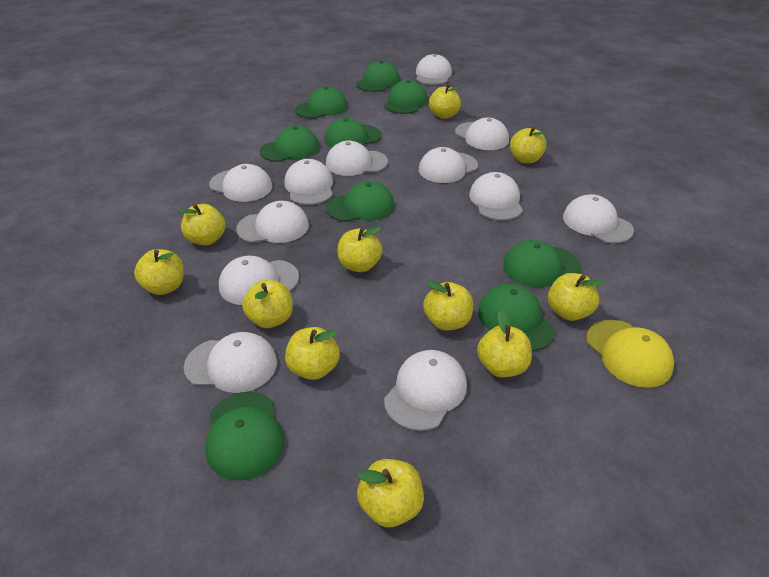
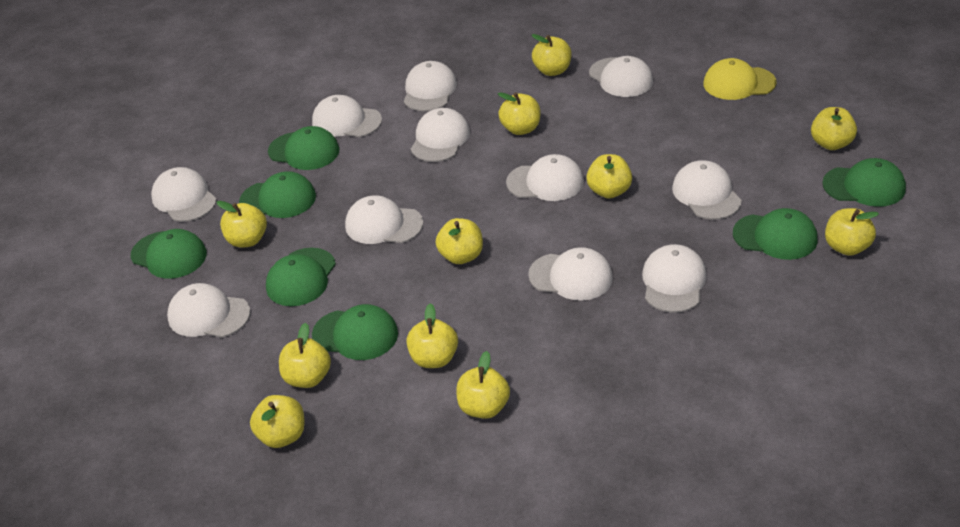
green cap: 9 -> 7
white cap: 12 -> 11

